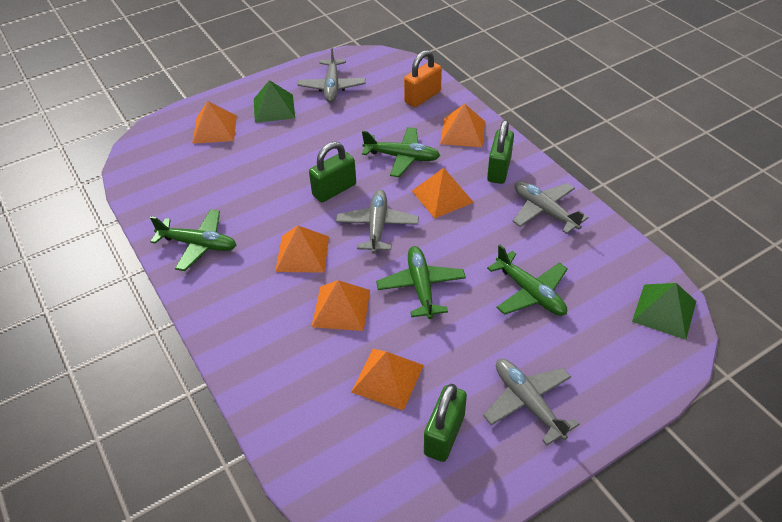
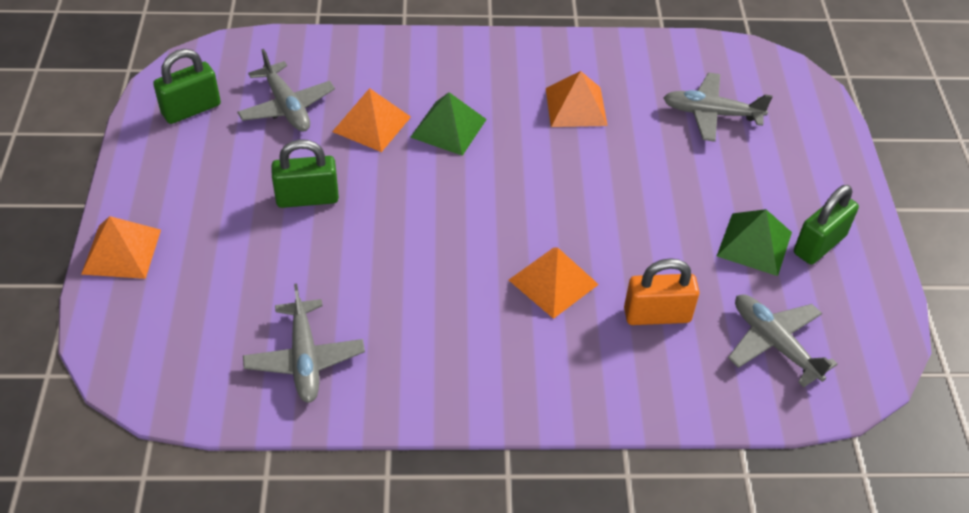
green plane: 4 -> 0
orange pyramid: 6 -> 4

